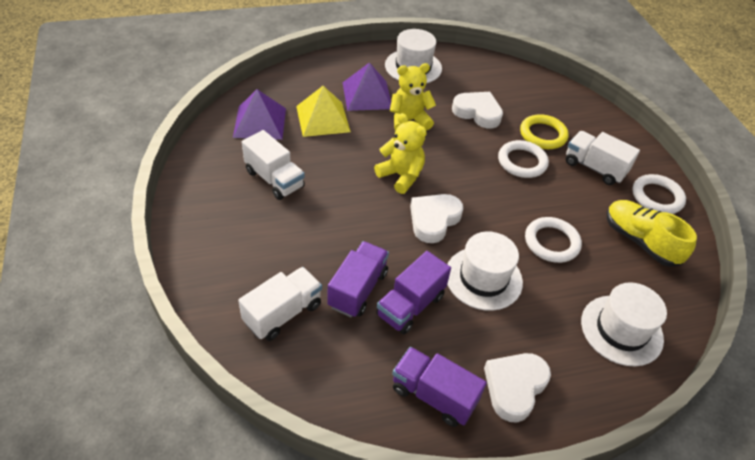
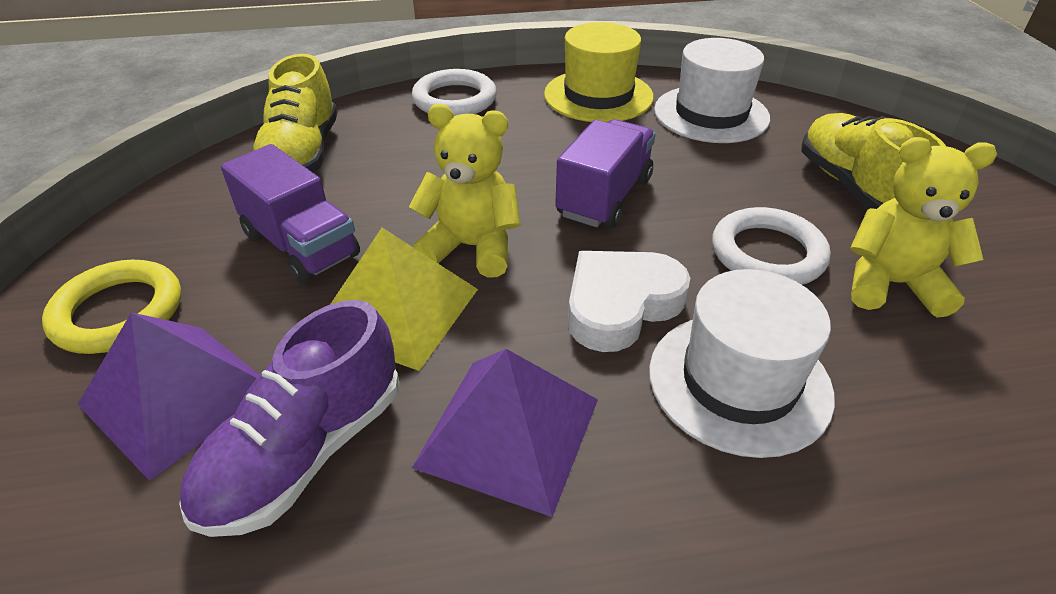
purple shoe: 0 -> 1
purple truck: 3 -> 2
white hat: 3 -> 2
white heart: 3 -> 1
white ring: 3 -> 2
white truck: 3 -> 0
yellow hat: 0 -> 1
yellow shoe: 1 -> 2

